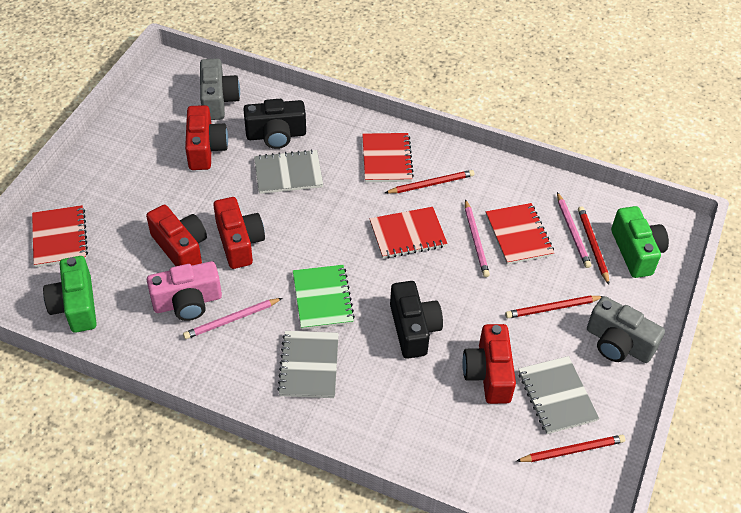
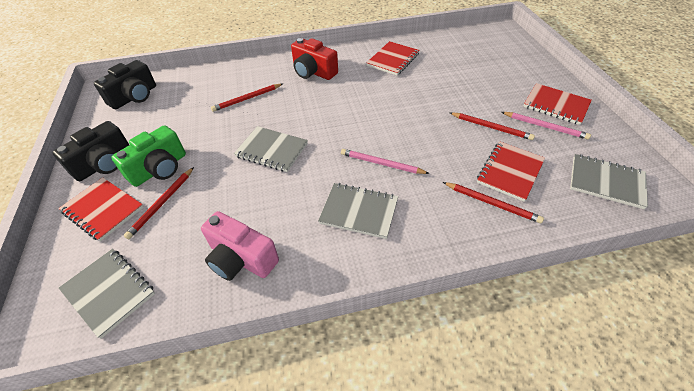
green camera: 2 -> 1
green notebook: 1 -> 0
grey camera: 2 -> 0
grey notebook: 3 -> 4
pink pencil: 3 -> 2
red camera: 4 -> 1

